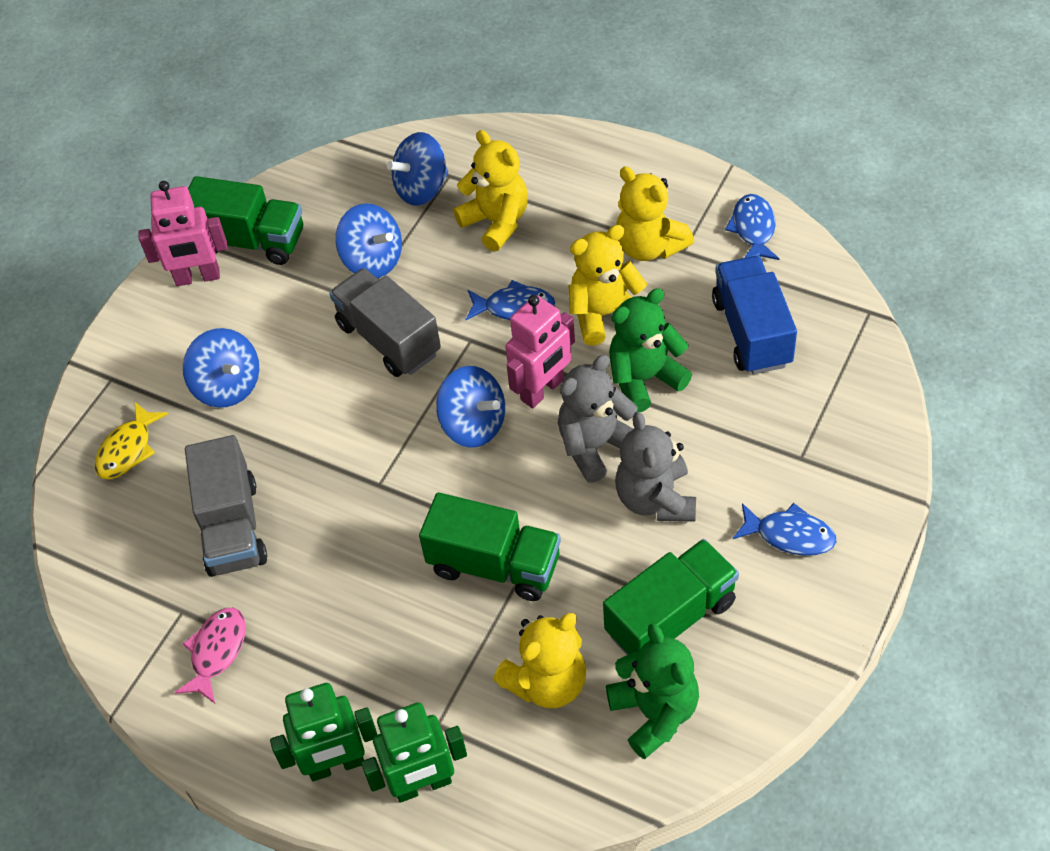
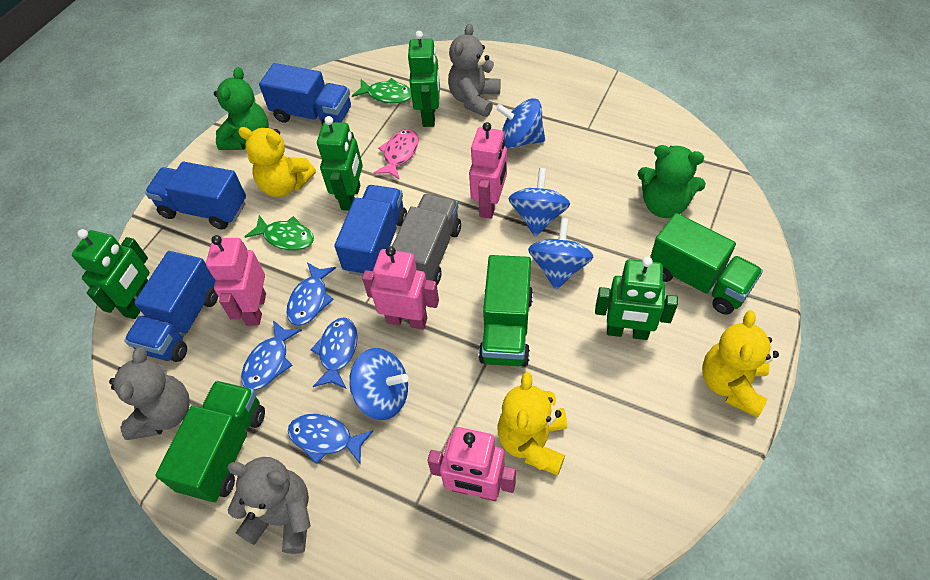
blue fish: 3 -> 4
blue truck: 1 -> 4
green fish: 0 -> 2
green robot: 2 -> 4
grey teddy bear: 2 -> 3
grey truck: 2 -> 1
pink robot: 2 -> 4
yellow fish: 1 -> 0
yellow teddy bear: 4 -> 3

